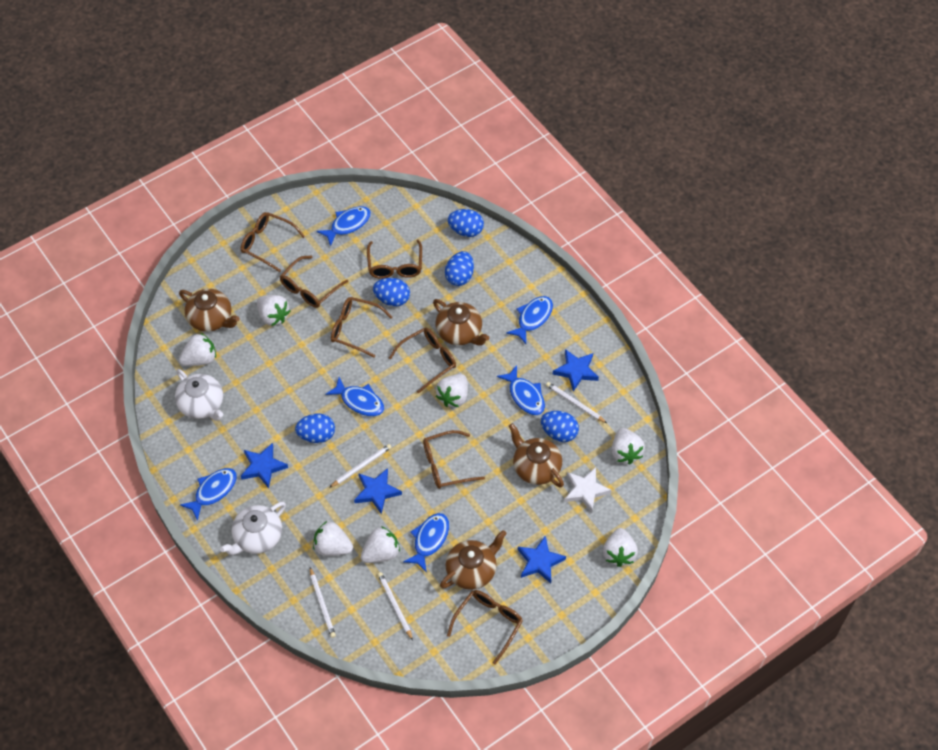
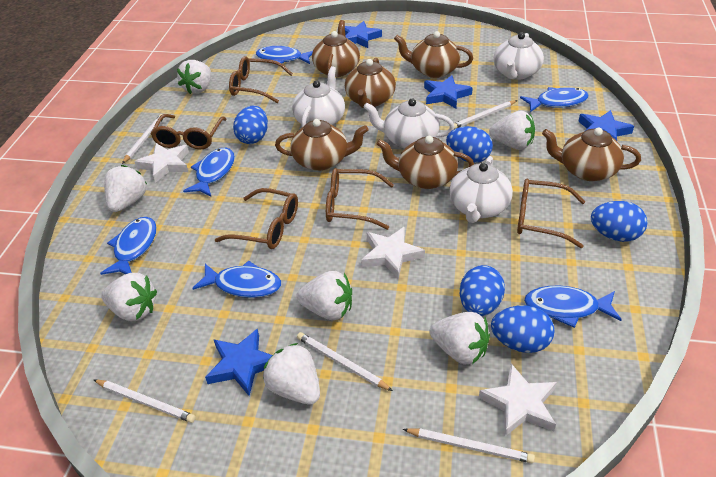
brown glasses: 7 -> 5
brown teapot: 4 -> 6
white pencil: 4 -> 5
white star: 1 -> 3
white teapot: 2 -> 4

